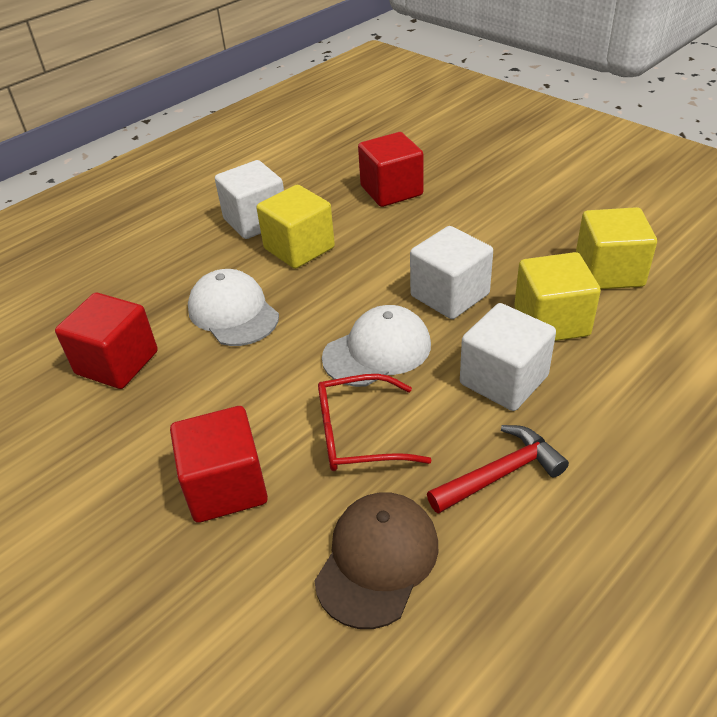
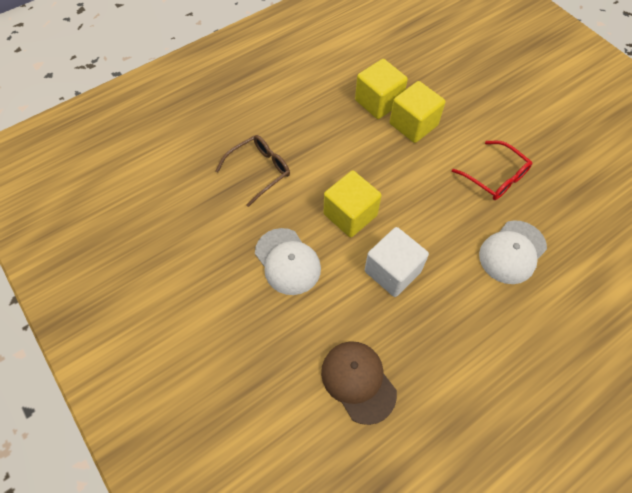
brown glasses: 0 -> 1
red cube: 3 -> 0
red hammer: 1 -> 0
white cube: 3 -> 1

